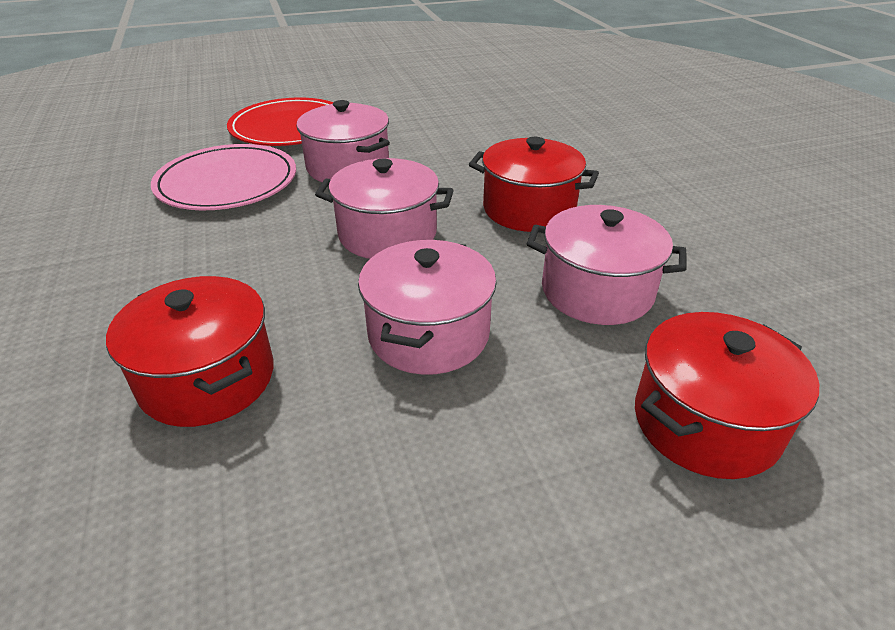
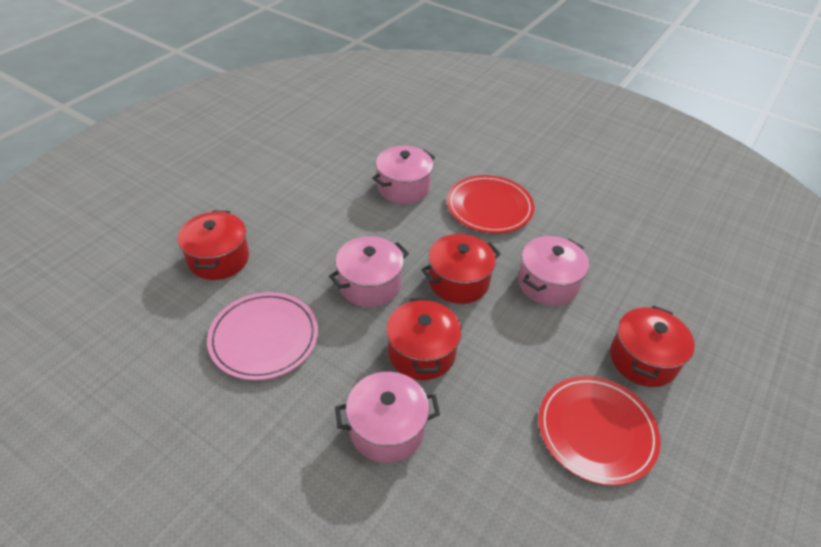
red plate: 1 -> 2
red pot: 3 -> 4

